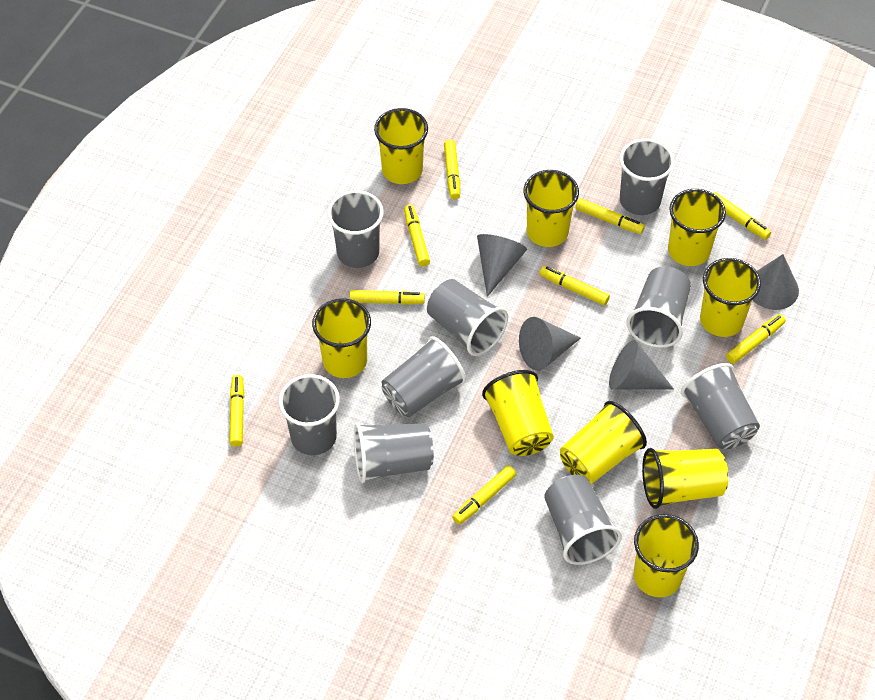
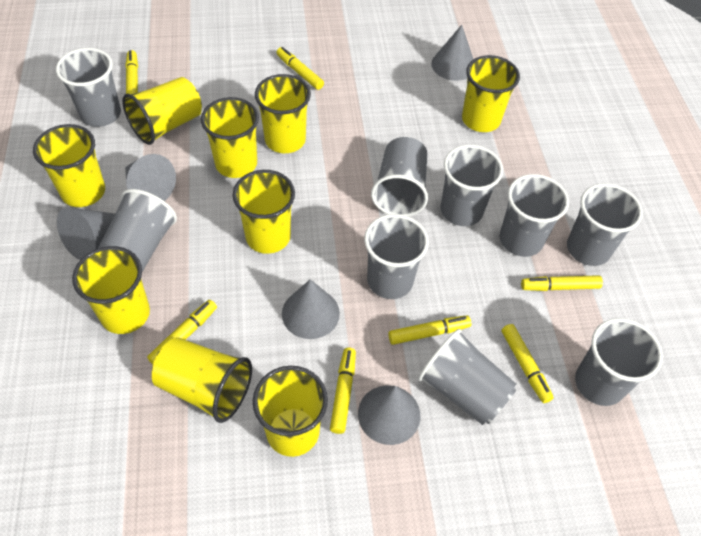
grey cone: 4 -> 5
yellow marker: 9 -> 7

